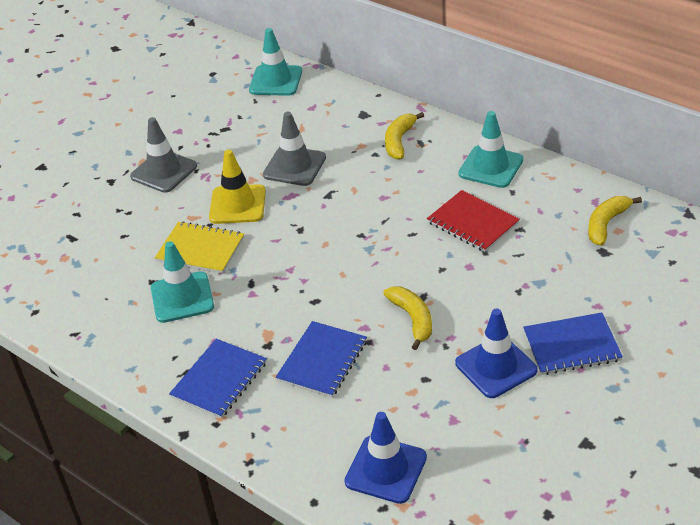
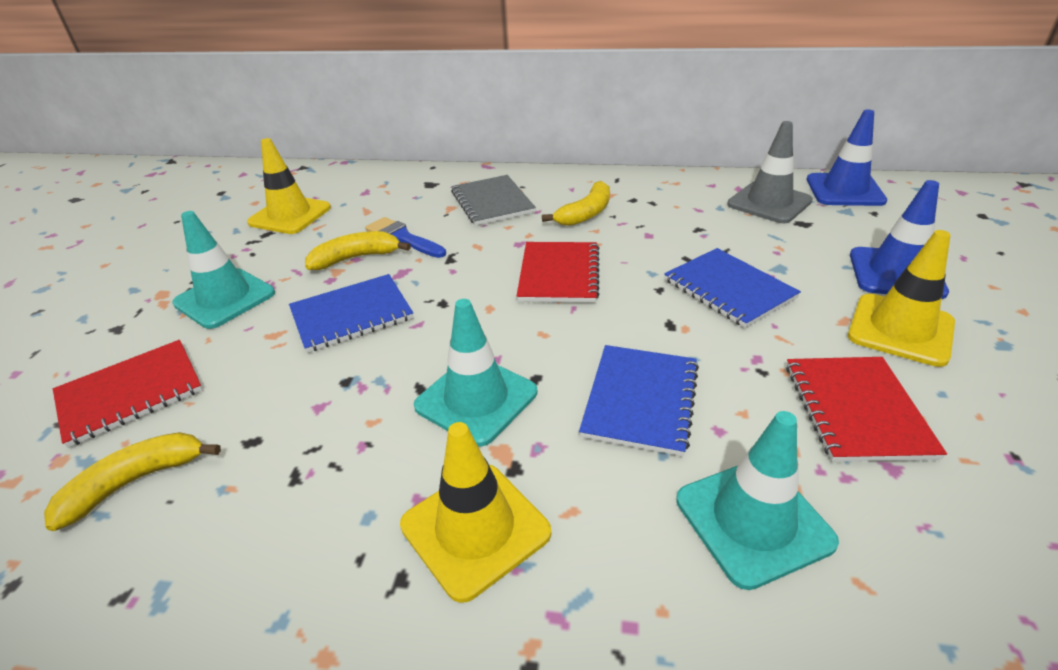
blue brush: 0 -> 1
grey notebook: 0 -> 1
grey traffic cone: 2 -> 1
red notebook: 1 -> 3
yellow notebook: 1 -> 0
yellow traffic cone: 1 -> 3

